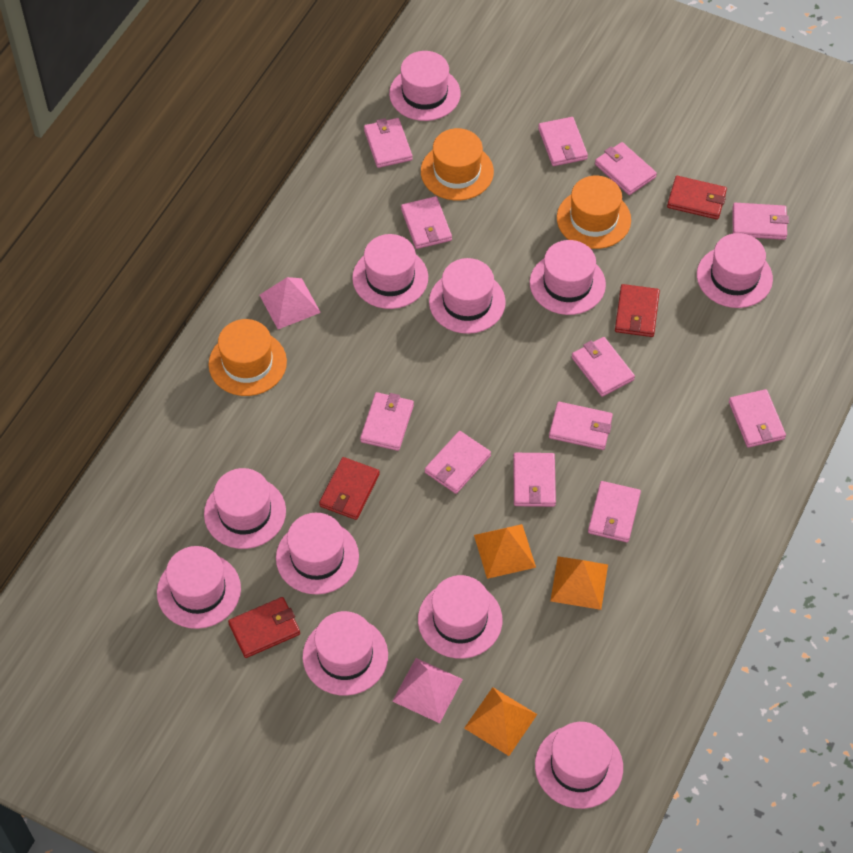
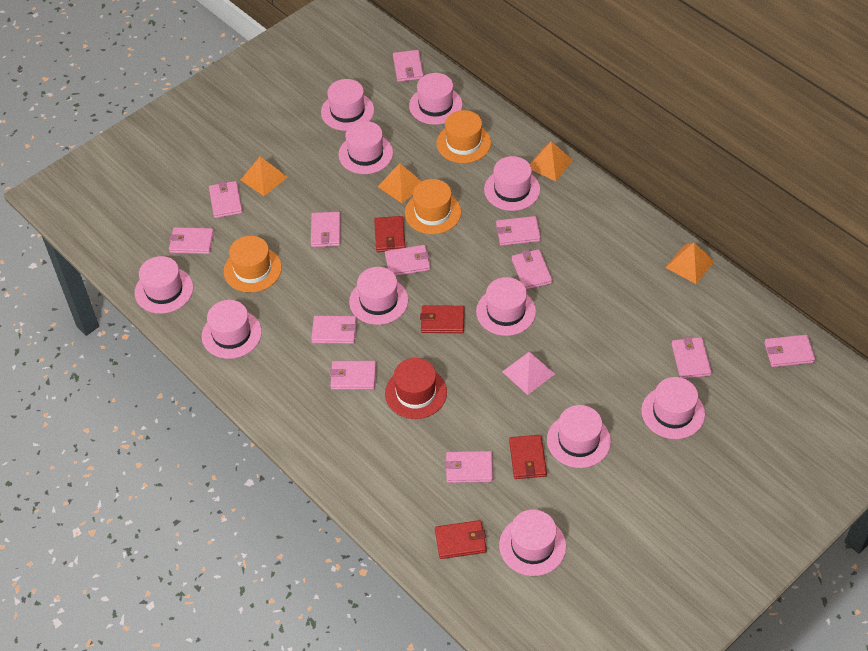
orange pyramid: 3 -> 4
pink pyramid: 2 -> 1
red hat: 0 -> 1

